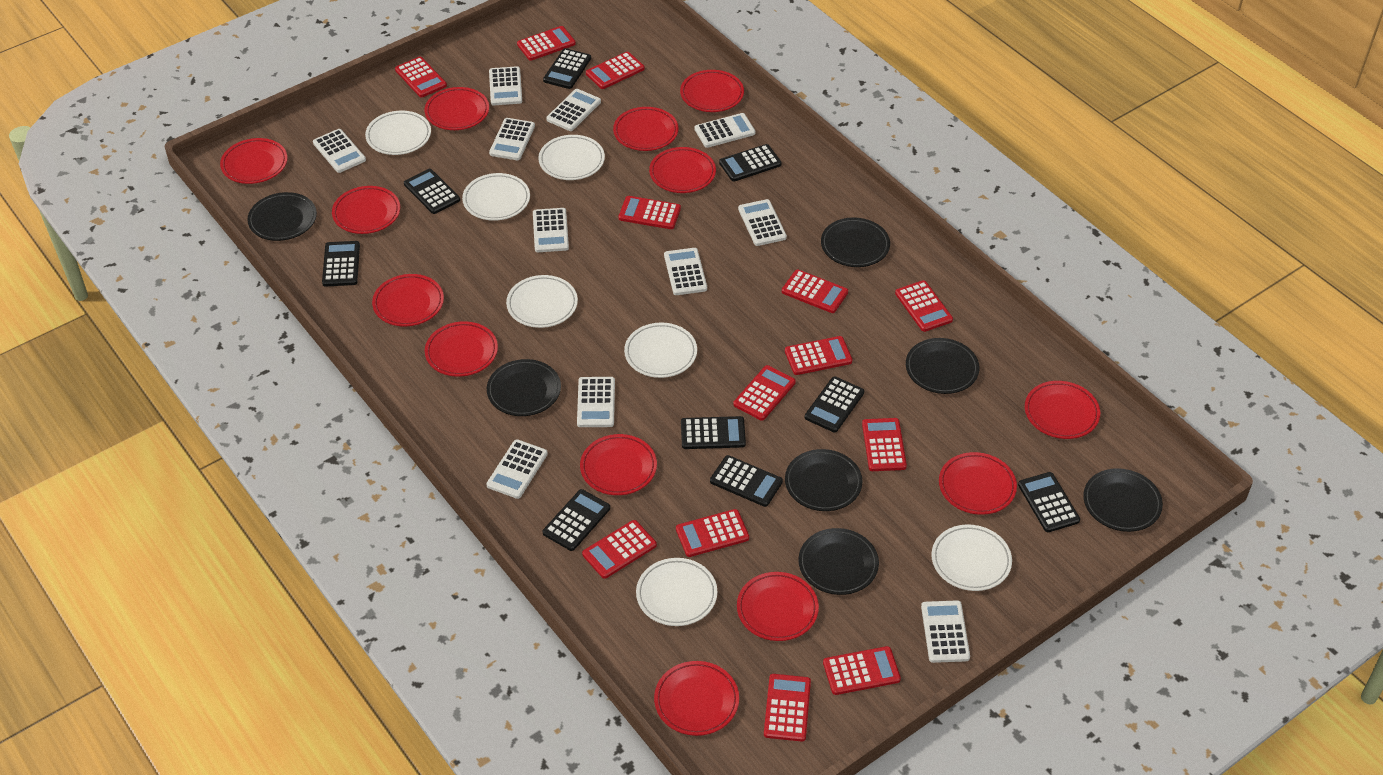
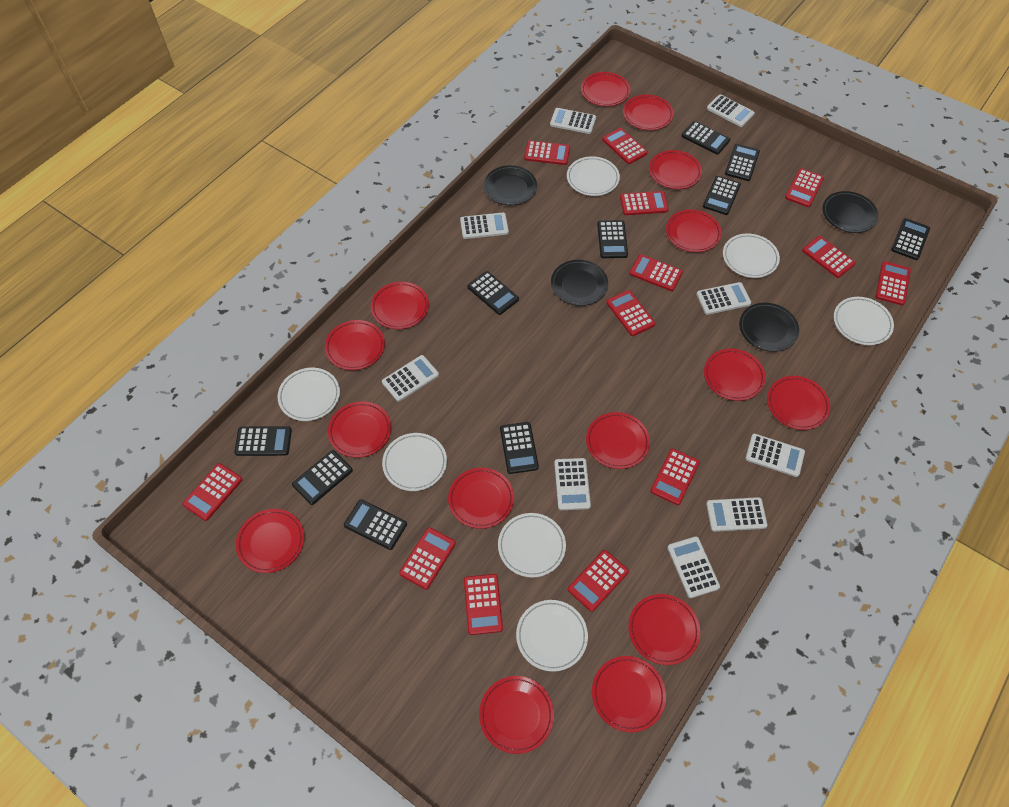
black calculator: 9 -> 10
black plate: 7 -> 4
red plate: 13 -> 15
white calculator: 11 -> 9

